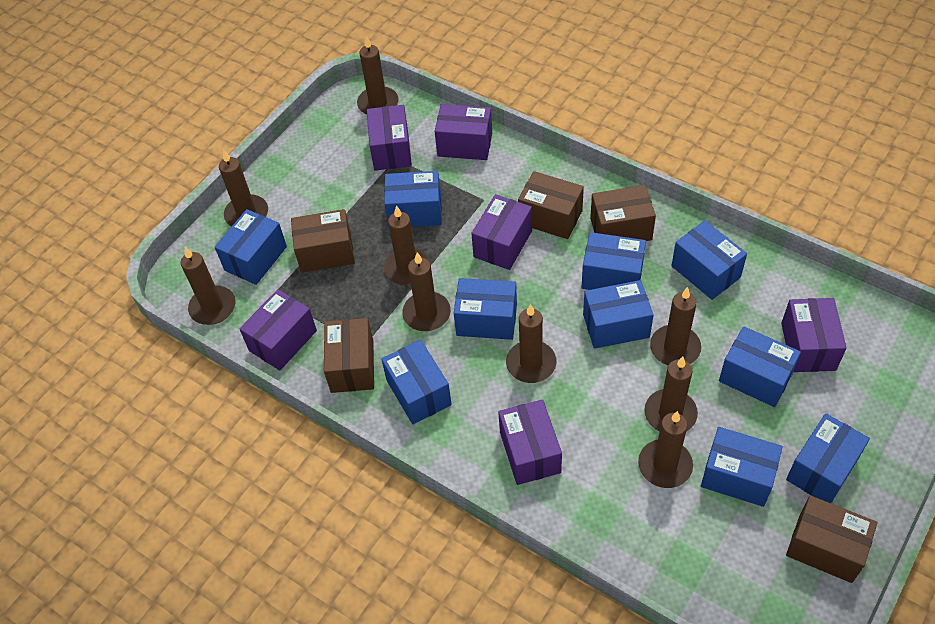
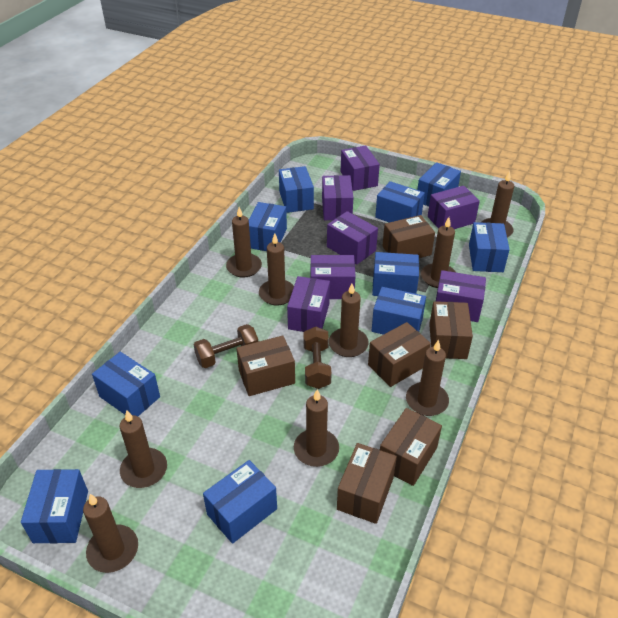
brown box: 5 -> 6
brown dumbbell: 0 -> 2
purple box: 6 -> 7

